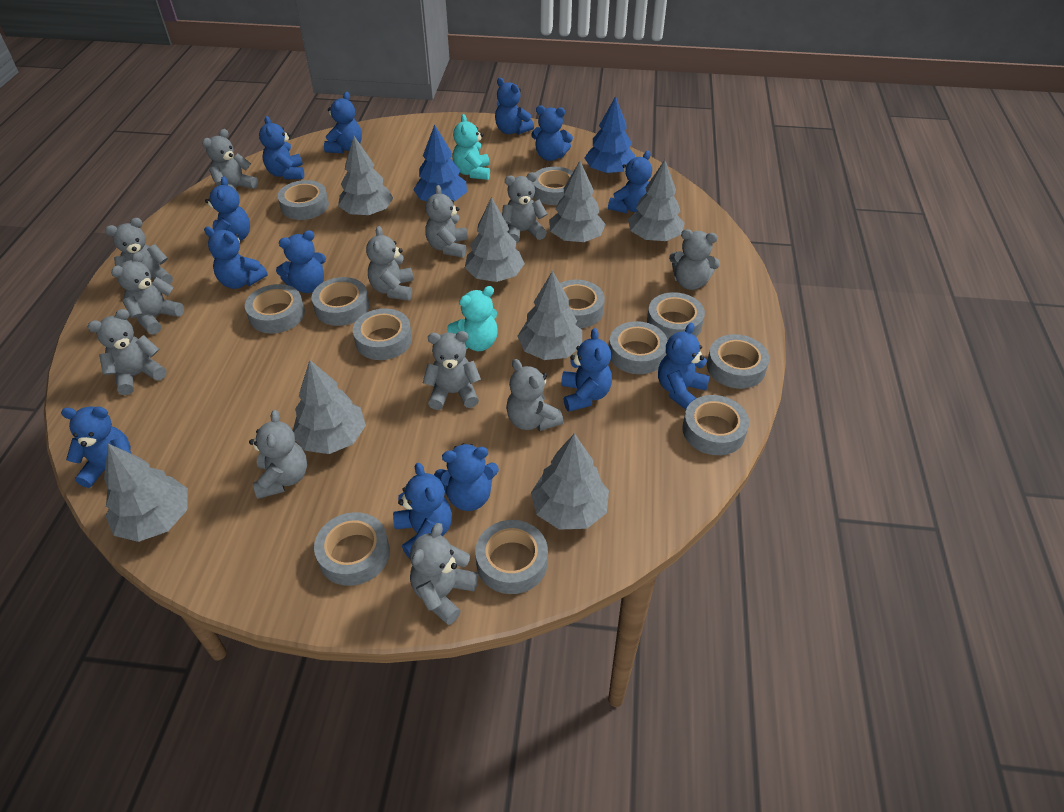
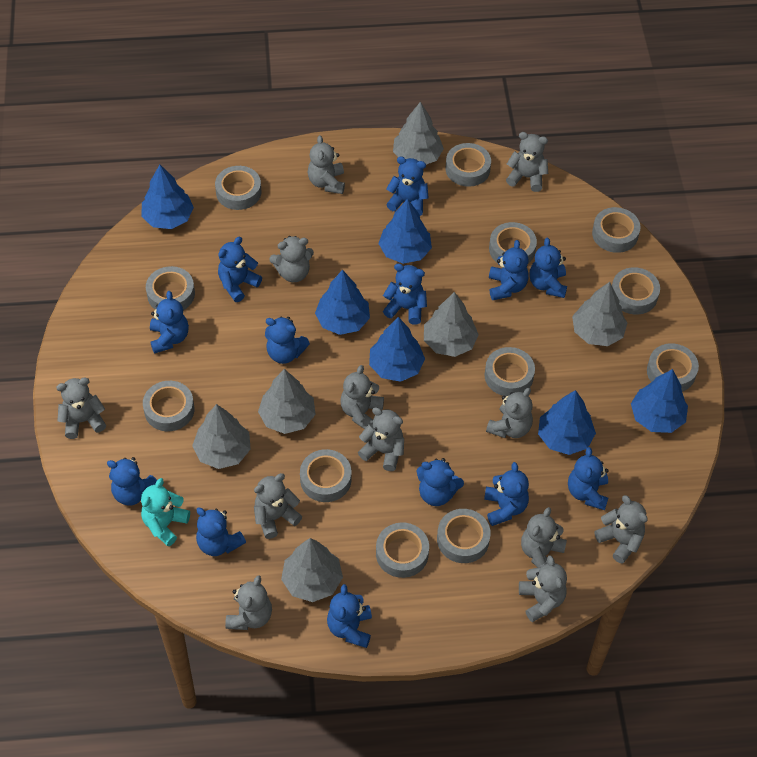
blue tree: 2 -> 6
grey tree: 8 -> 6
turquoise teddy bear: 2 -> 1

